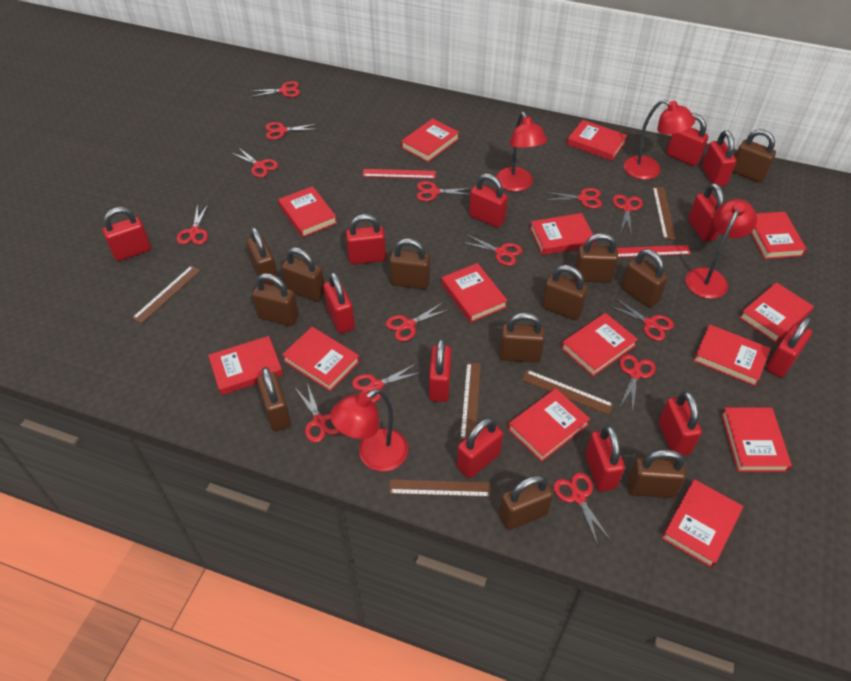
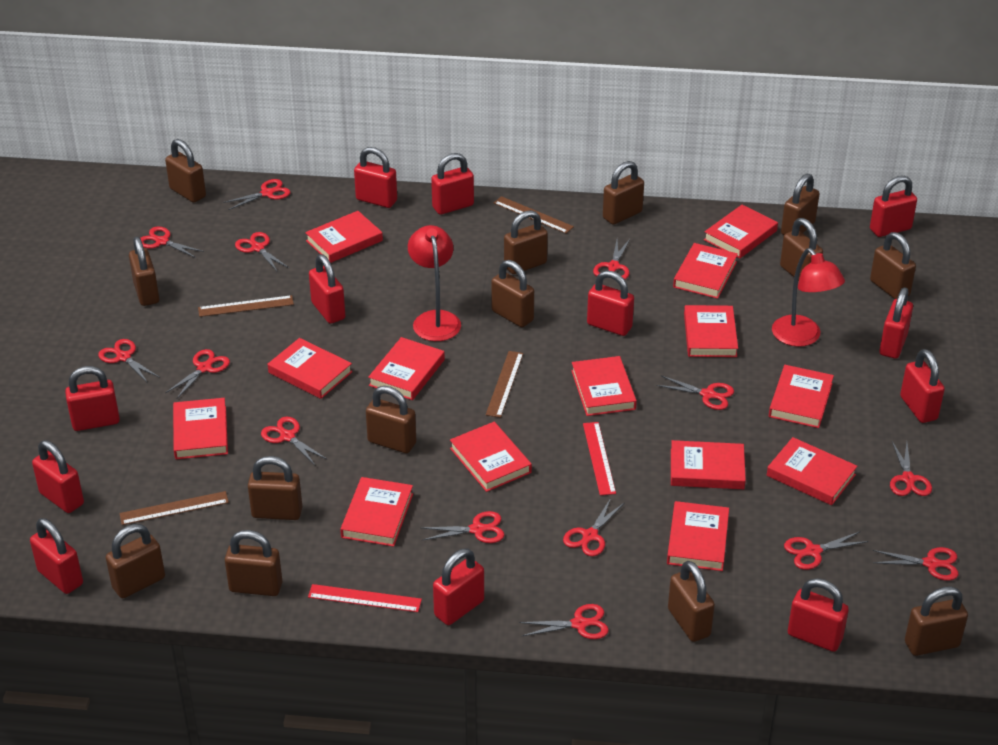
brown padlock: 12 -> 14
brown ruler: 5 -> 4
red lamp: 4 -> 2

